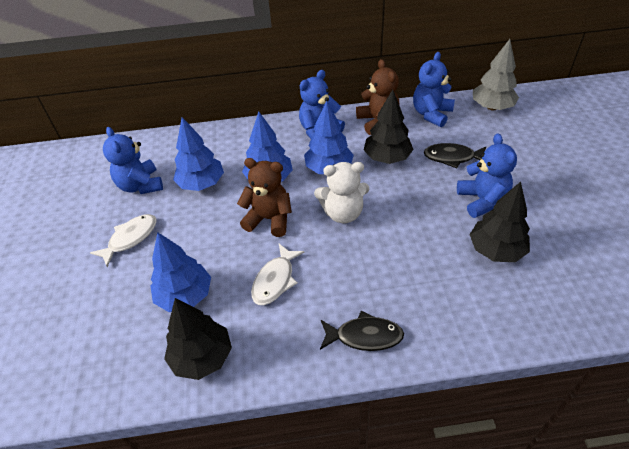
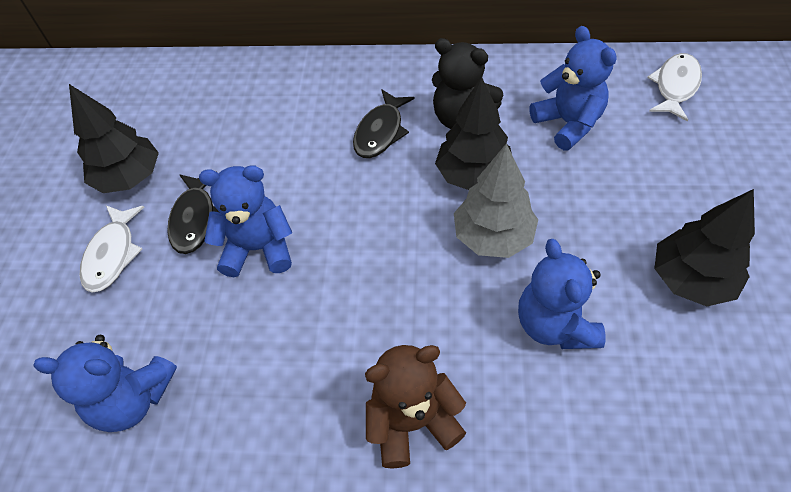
black teddy bear: 0 -> 1
blue tree: 4 -> 0
brown teddy bear: 2 -> 1
white teddy bear: 1 -> 0

